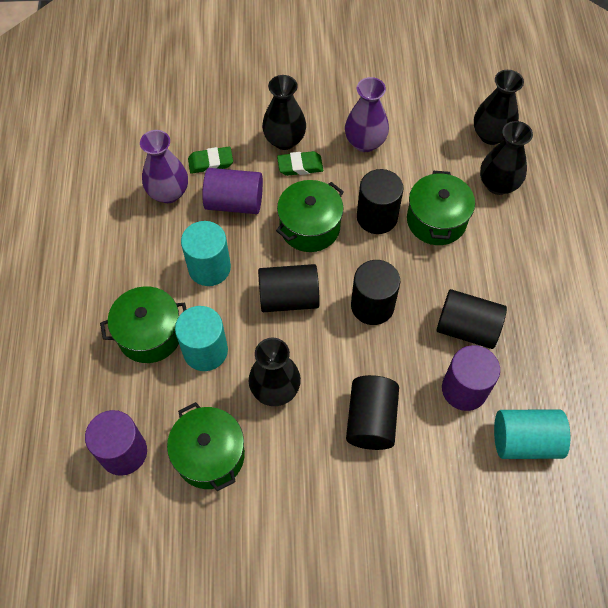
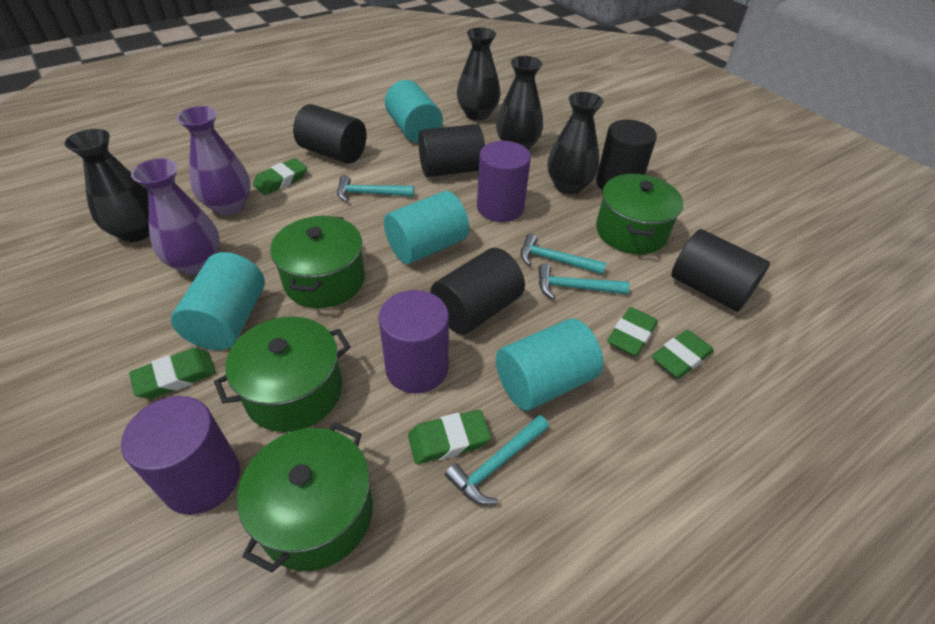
green eraser: 2 -> 5
turquoise cylinder: 3 -> 4
turquoise hammer: 0 -> 4

